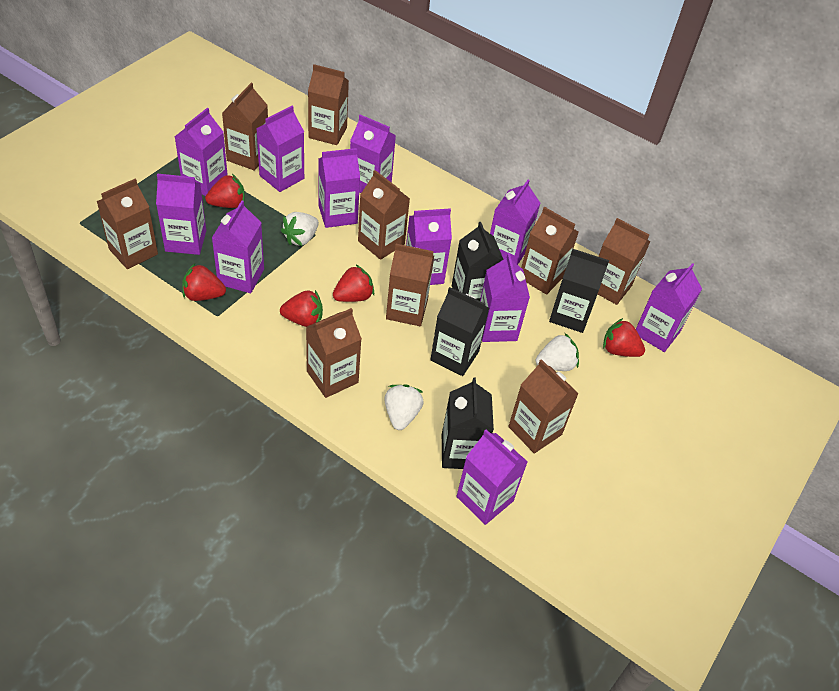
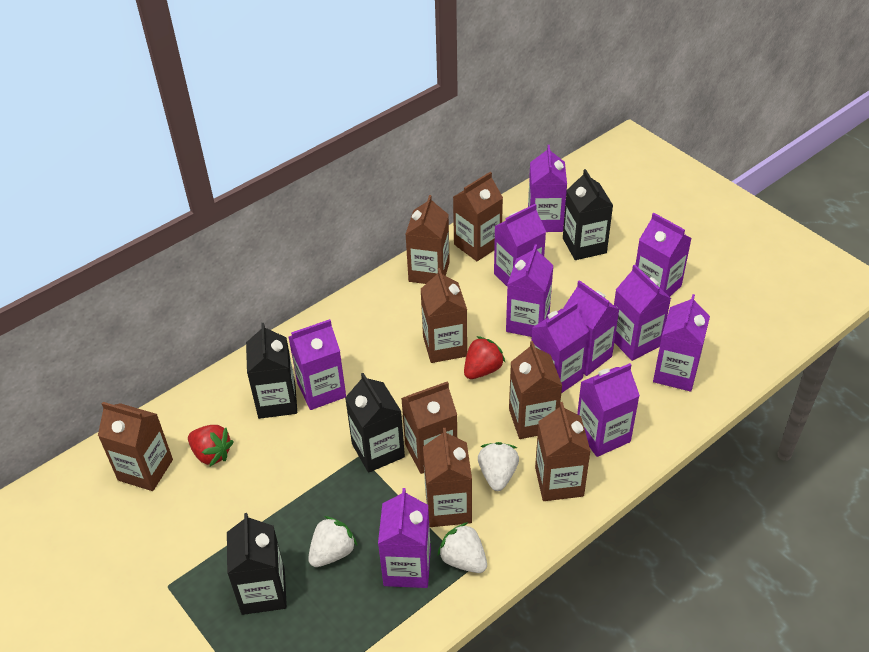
brown carton: 9 -> 8
red strawberry: 5 -> 2

